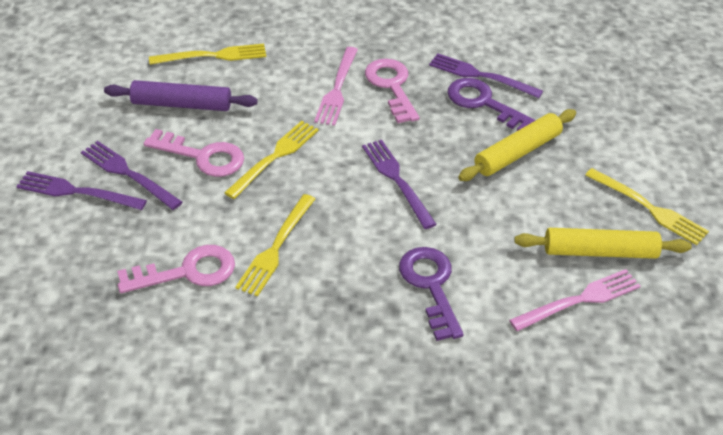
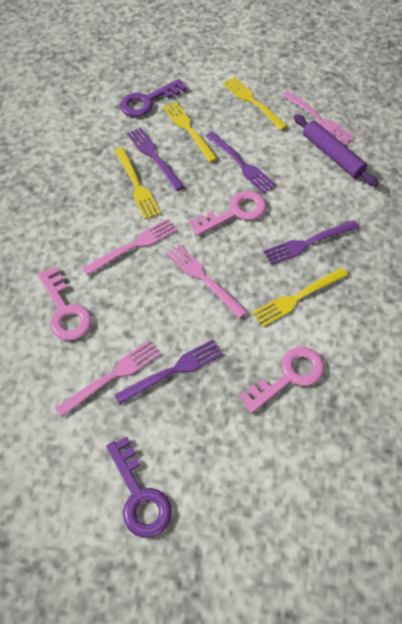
pink fork: 2 -> 4
yellow rolling pin: 2 -> 0

